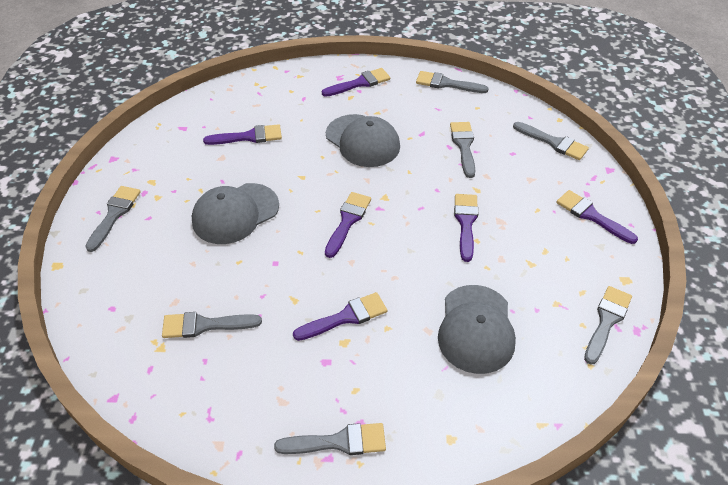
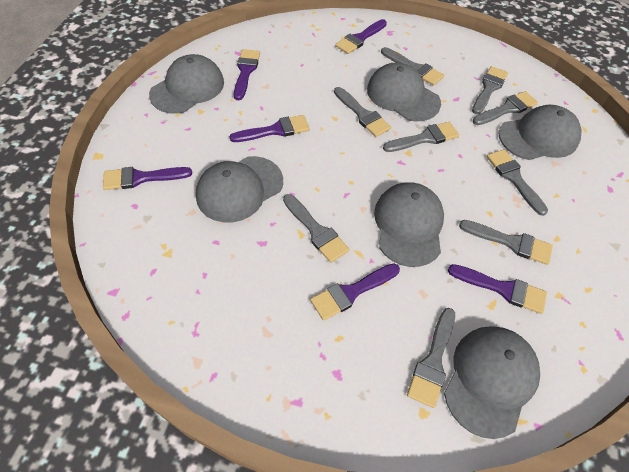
grey brush: 7 -> 9
grey cap: 3 -> 6

